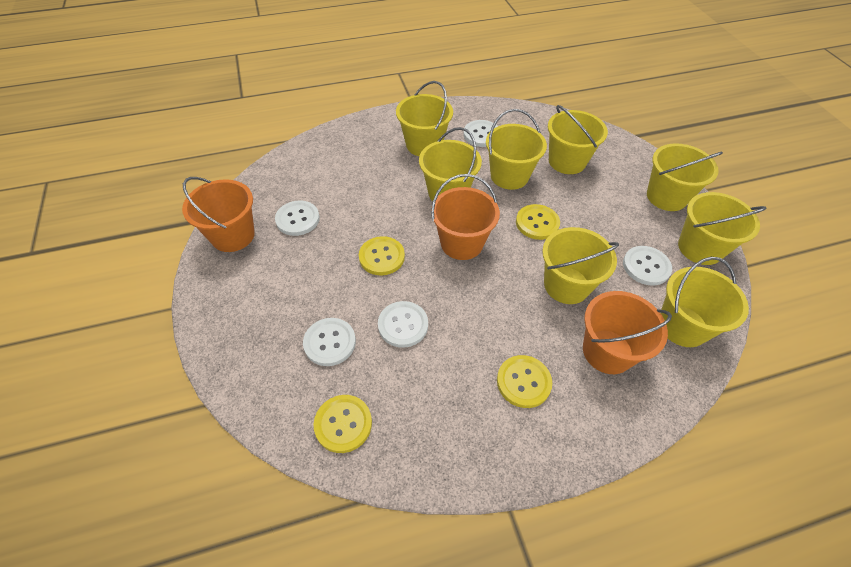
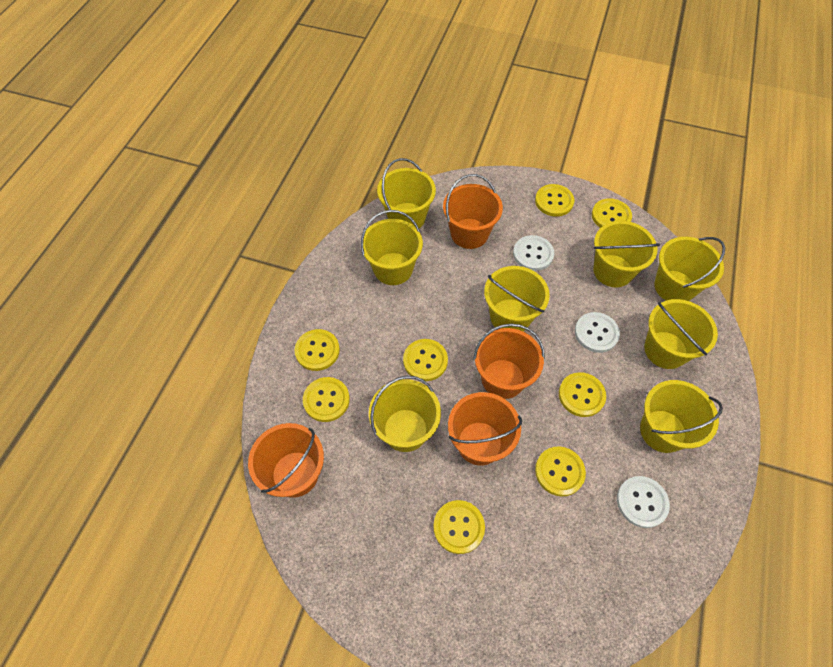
orange bucket: 3 -> 4
white button: 5 -> 3
yellow button: 4 -> 8

